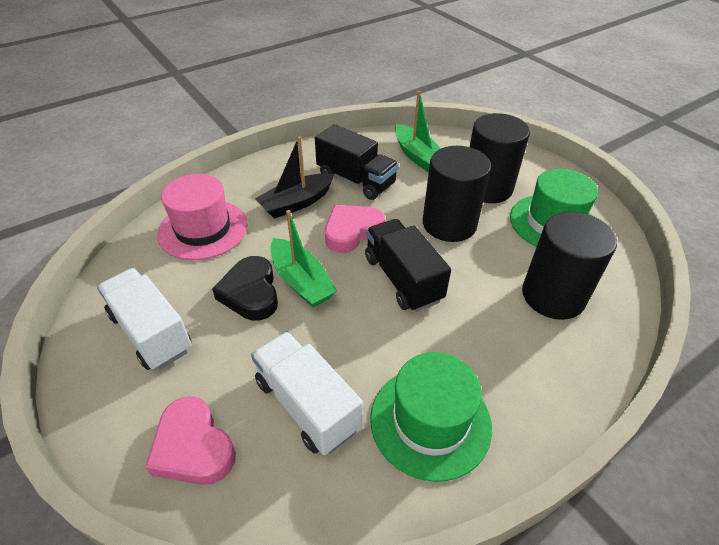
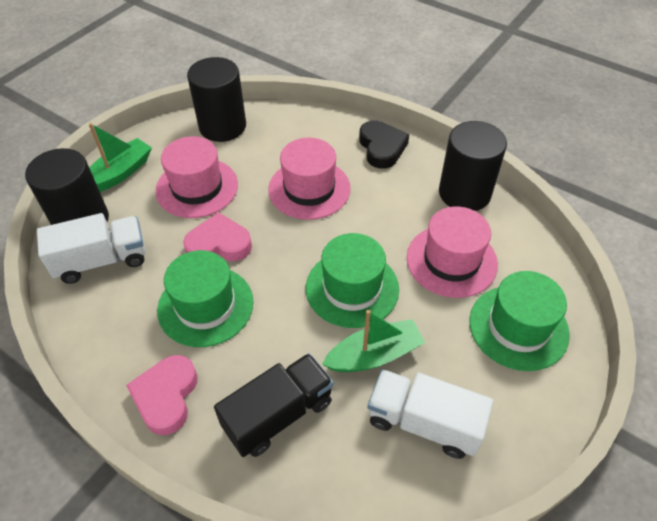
black boat: 1 -> 0
black truck: 2 -> 1
green hat: 2 -> 3
pink hat: 1 -> 3

